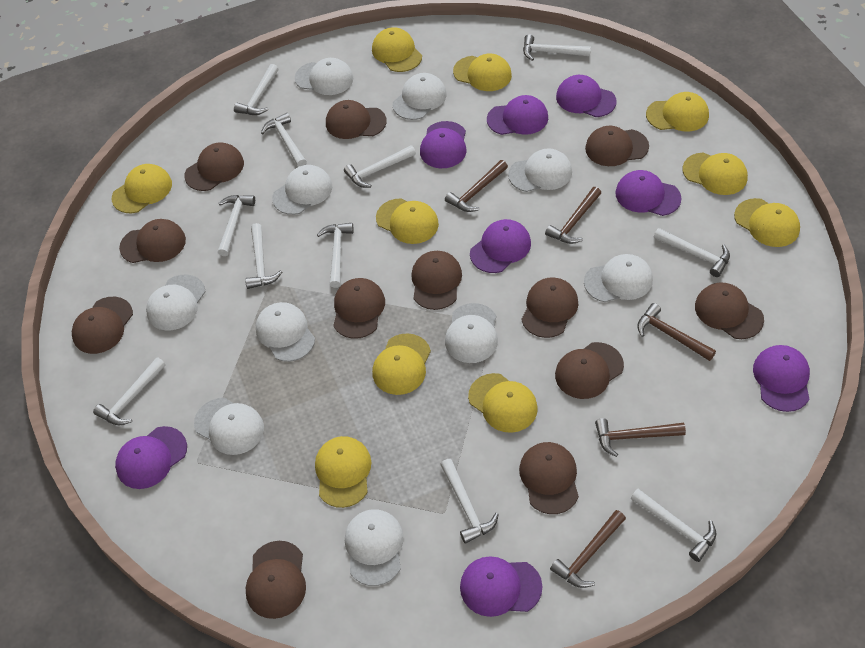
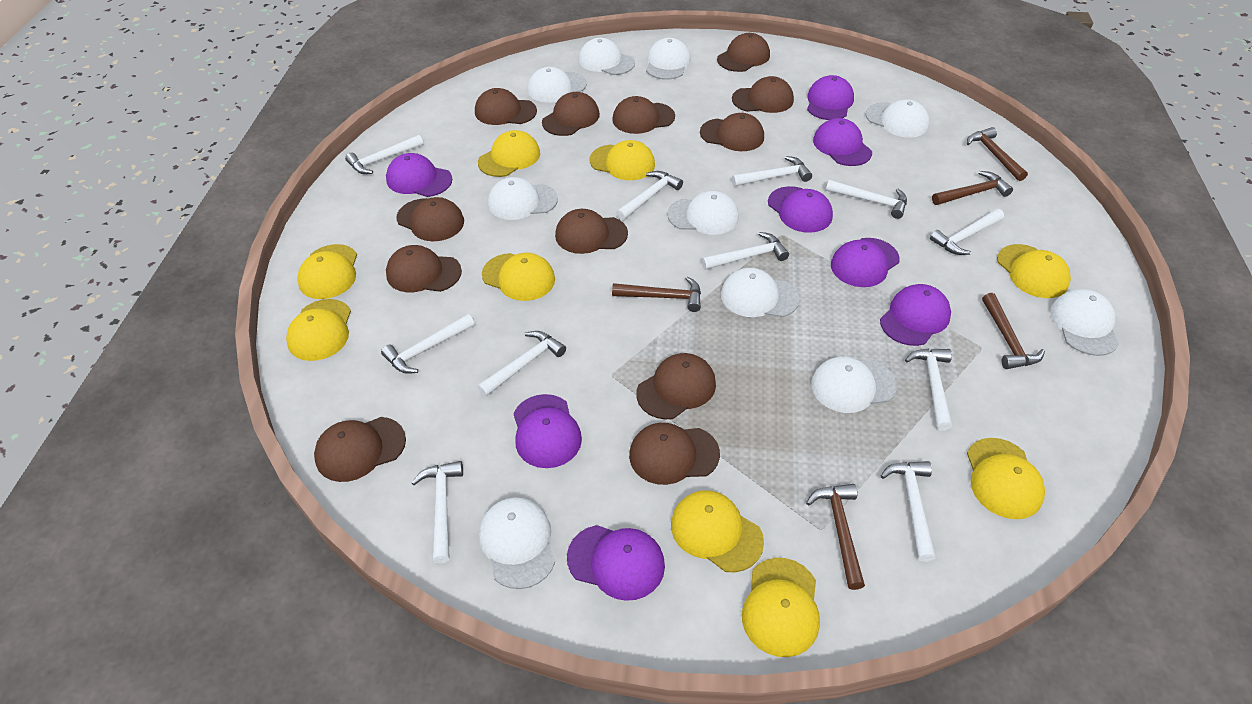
yellow cap: 10 -> 9

